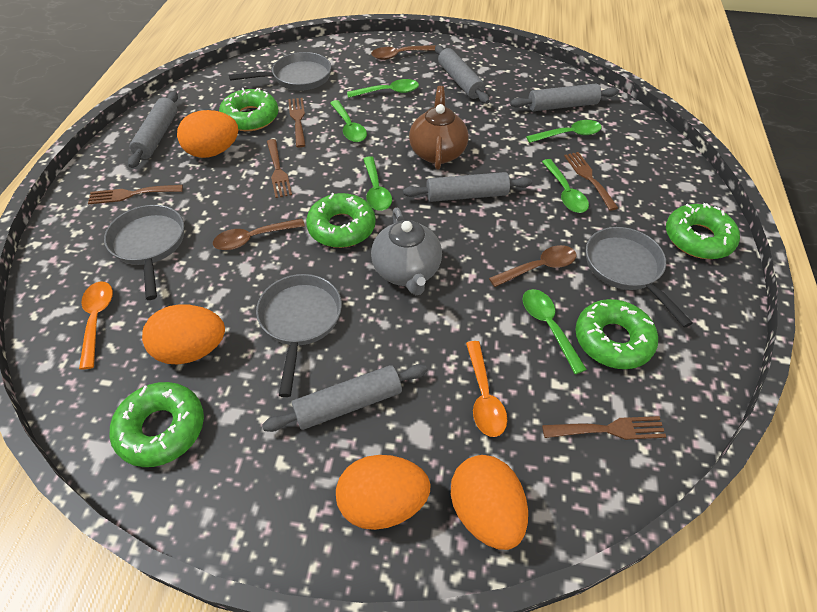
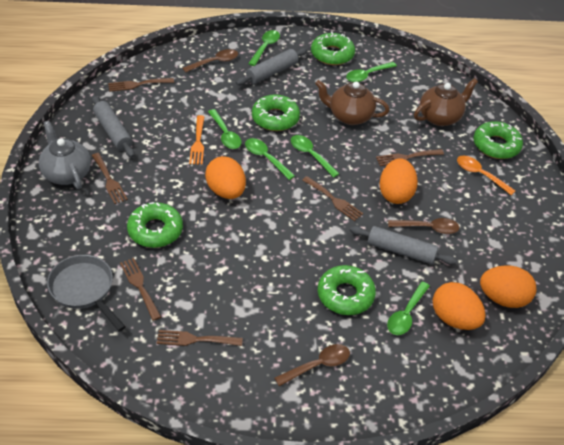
brown fork: 5 -> 6
brown teapot: 1 -> 2
grey pan: 4 -> 1
grey rolling pin: 5 -> 3
orange fork: 0 -> 1
orange spoon: 2 -> 1

